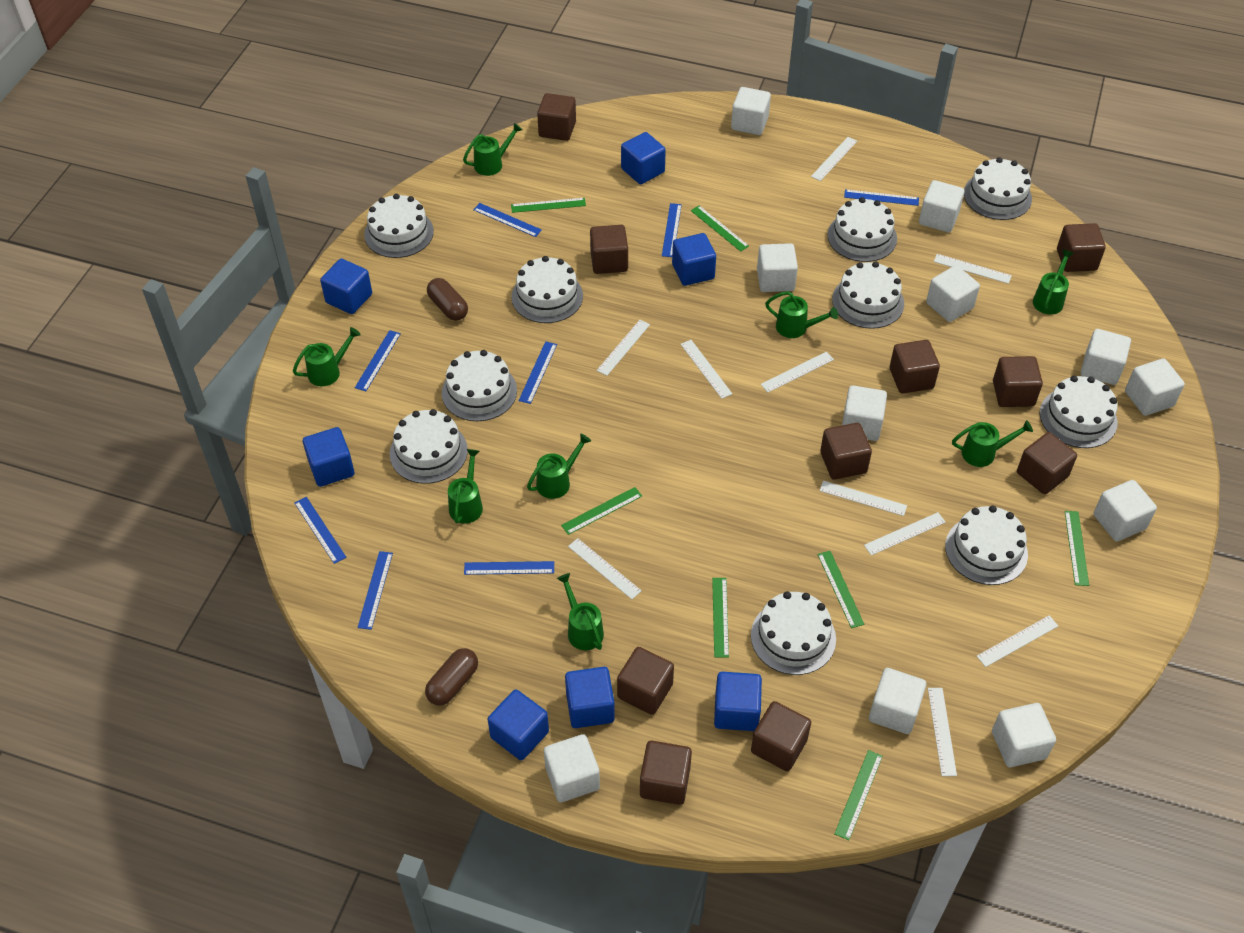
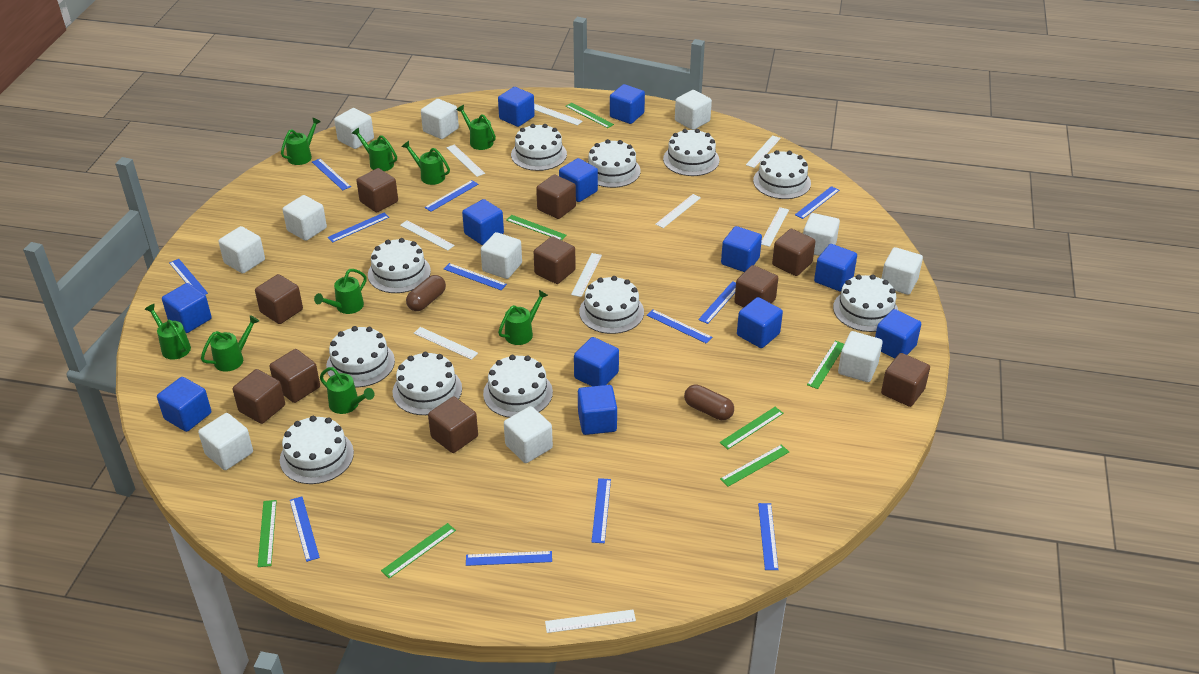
blue cube: 7 -> 12
blue ruler: 8 -> 12
green watering can: 8 -> 9
white cake: 10 -> 11
white ruler: 10 -> 9

